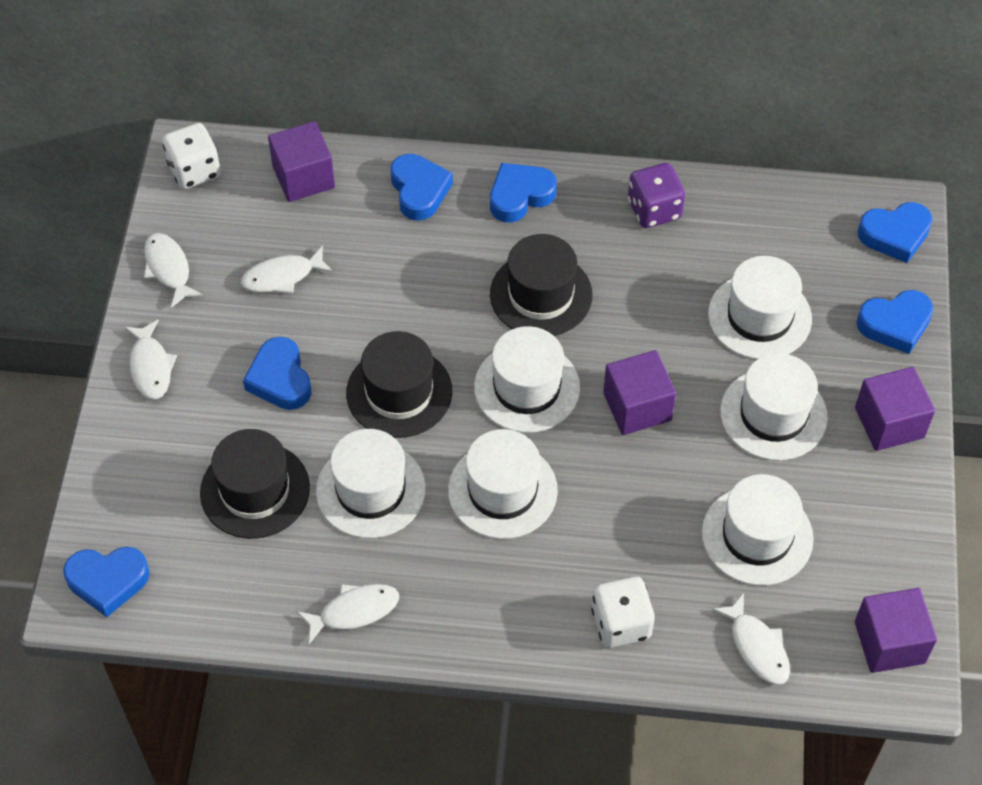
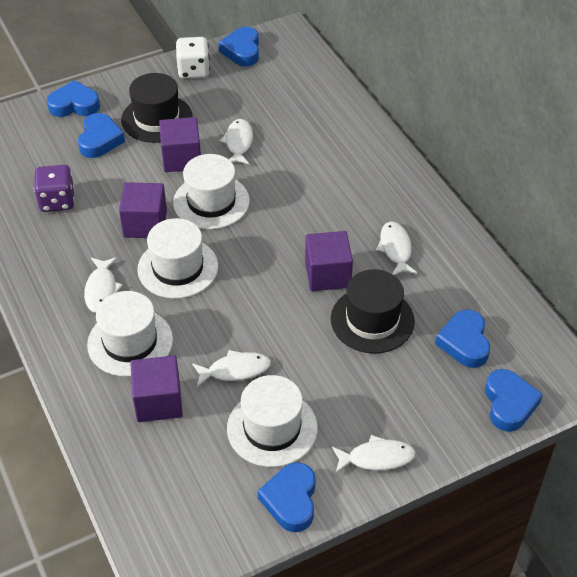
black hat: 3 -> 2
white dice: 2 -> 1
white hat: 6 -> 4

